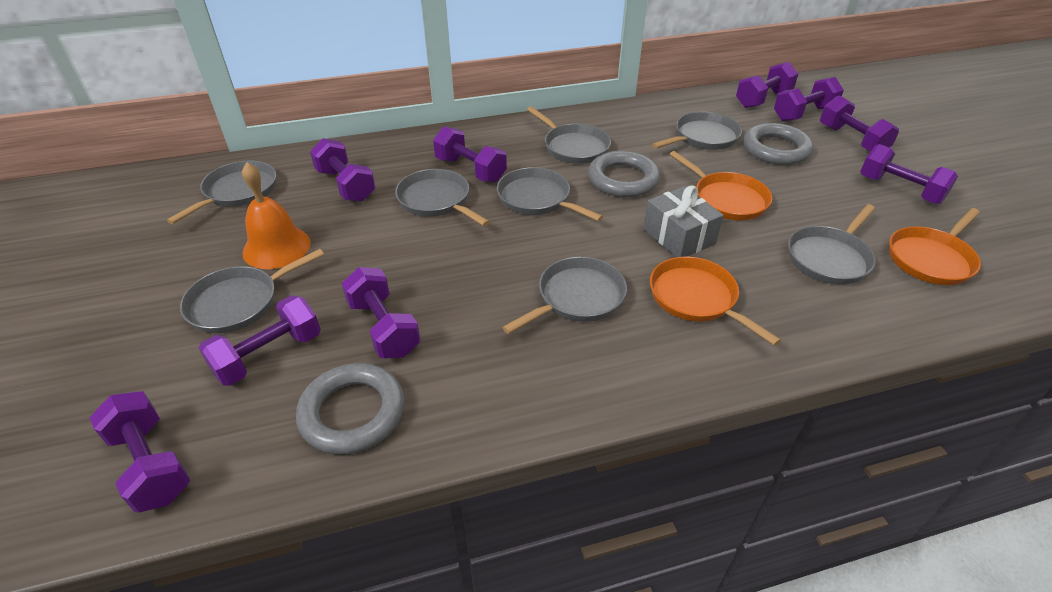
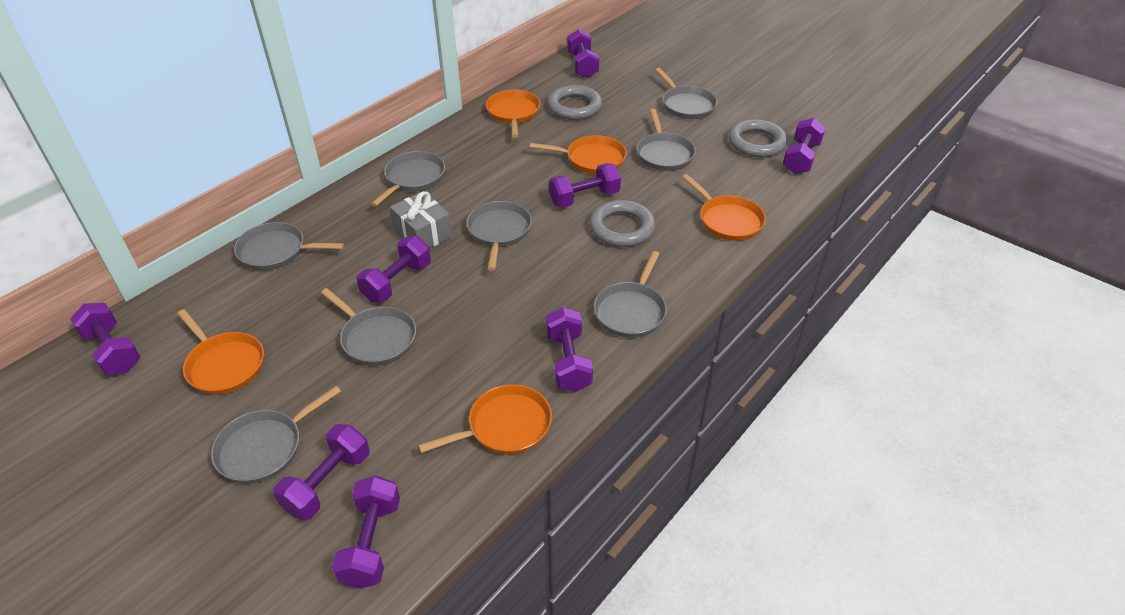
orange bell: 1 -> 0
orange pan: 3 -> 5
purple dumbbell: 9 -> 8

